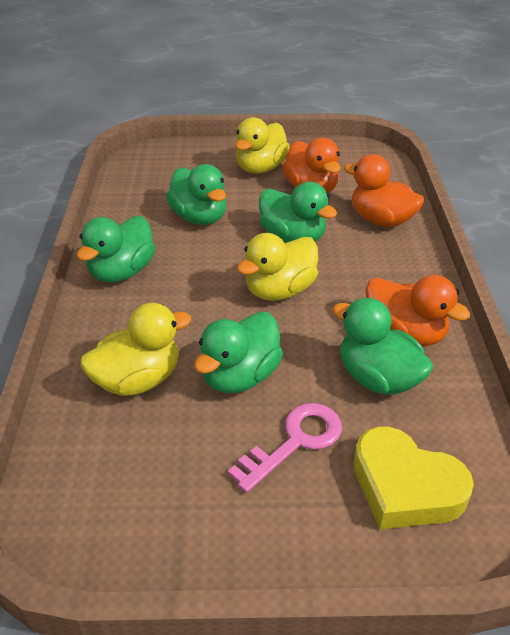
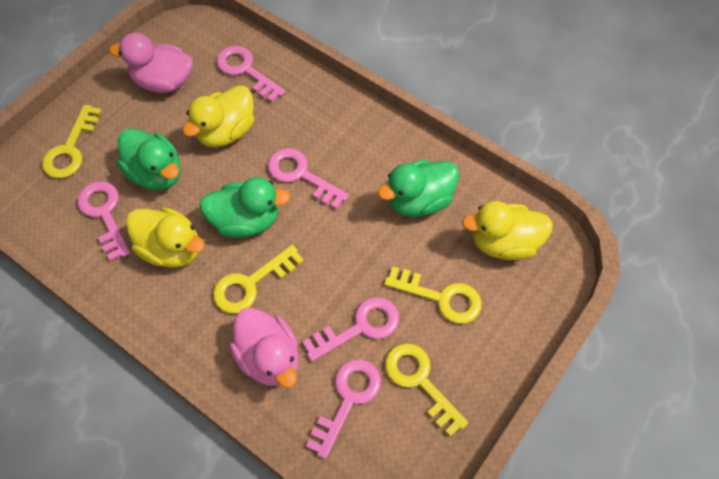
green duck: 5 -> 3
orange duck: 3 -> 0
pink duck: 0 -> 2
pink key: 1 -> 5
yellow heart: 1 -> 0
yellow key: 0 -> 4

